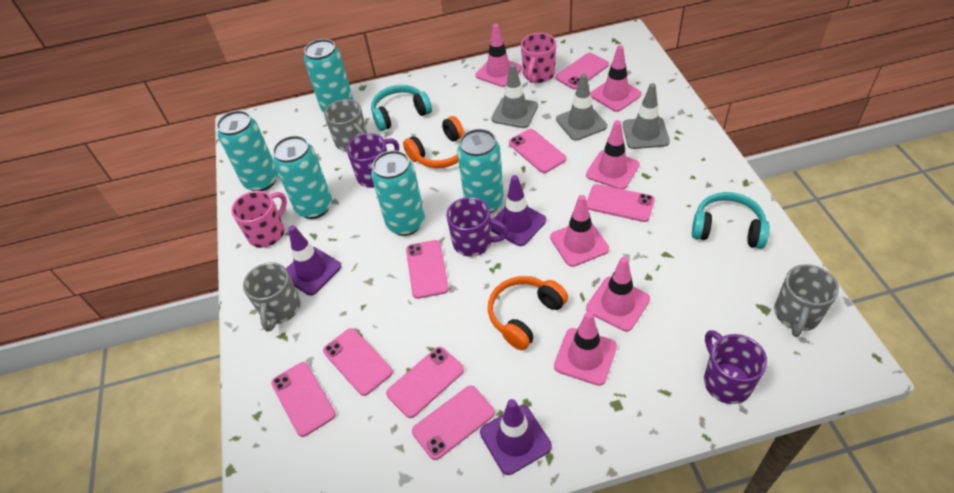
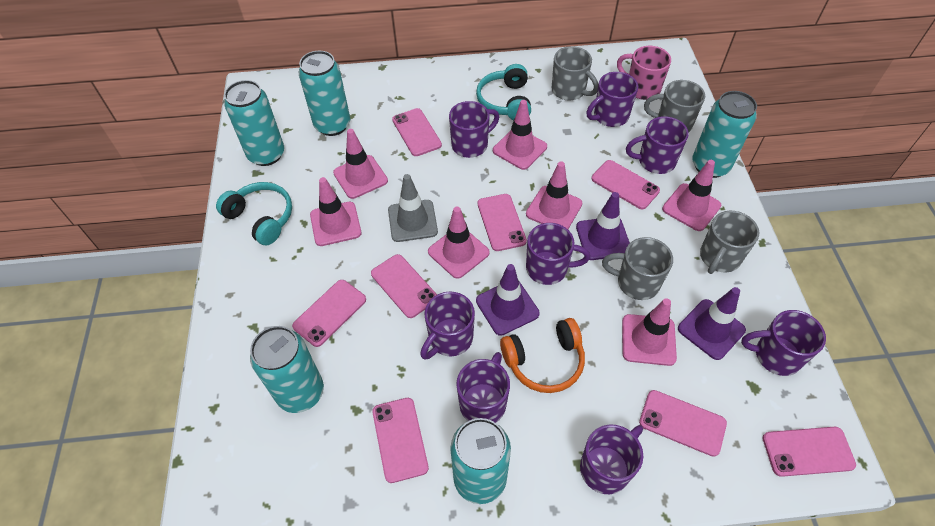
grey mug: 3 -> 4
grey traffic cone: 3 -> 1
orange headphones: 2 -> 1
pink mug: 2 -> 1
pink traffic cone: 6 -> 7
purple mug: 3 -> 8

